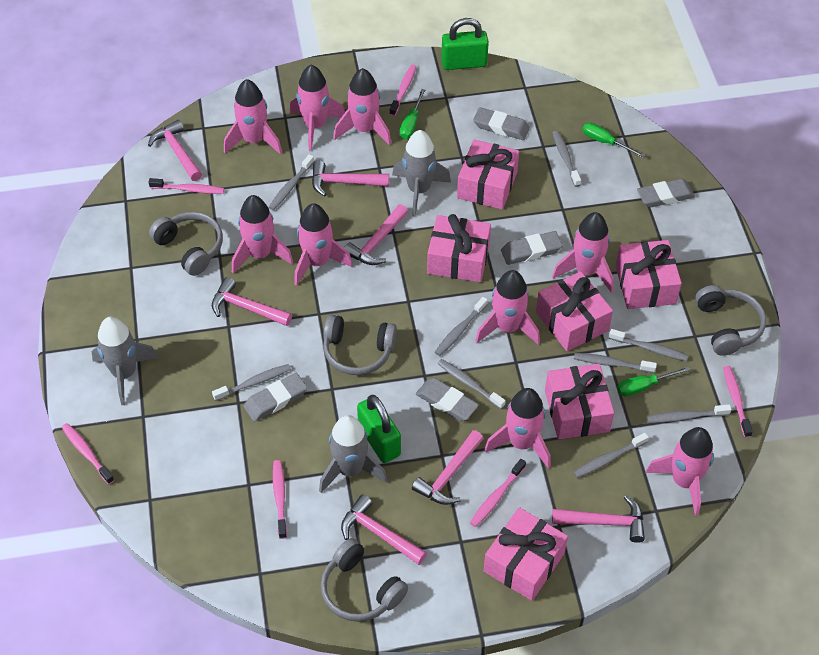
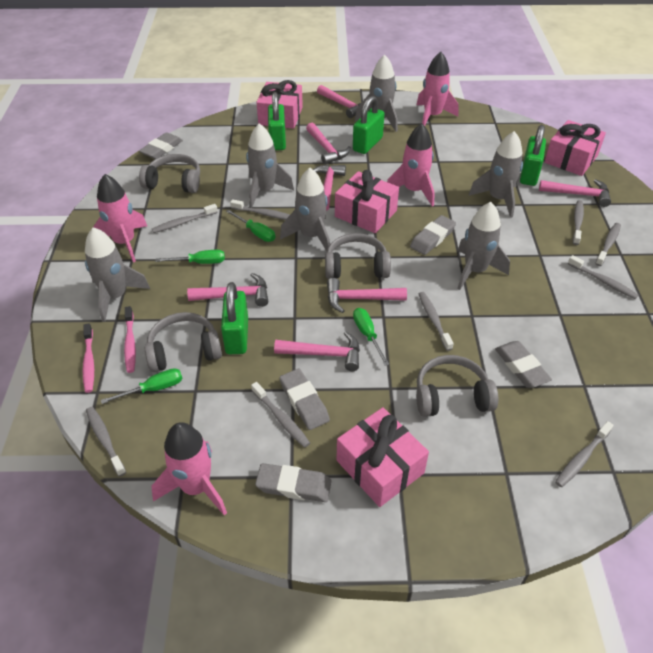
green padlock: 2 -> 4
green screwdriver: 3 -> 4
grey rocket: 3 -> 6
pink gift: 6 -> 4
pink rocket: 9 -> 4
pink toothbrush: 6 -> 2

